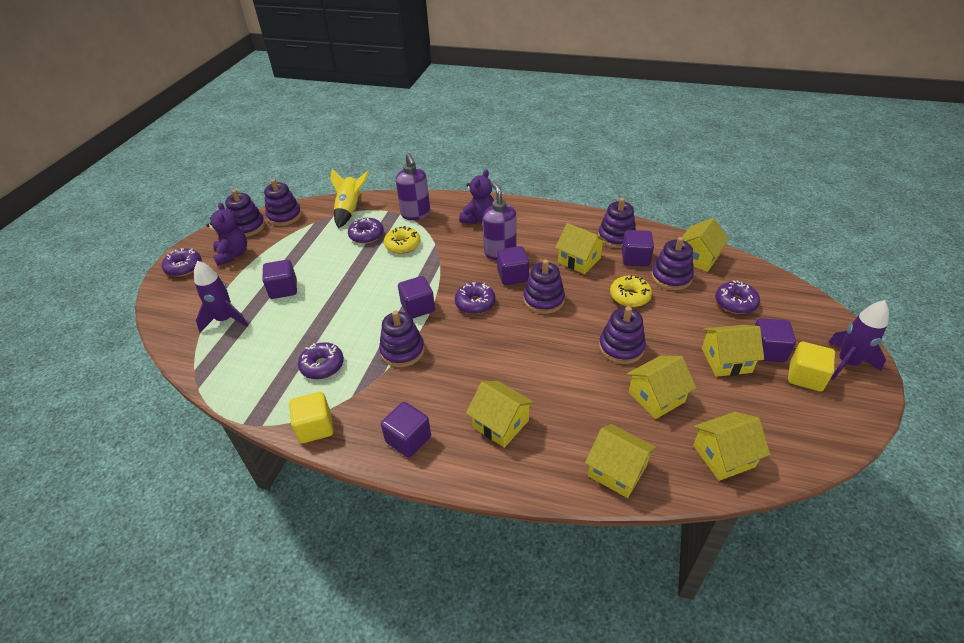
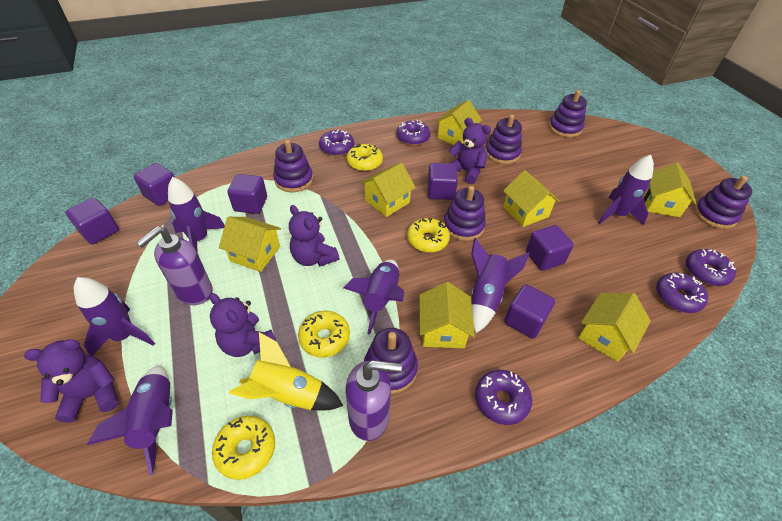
purple rocket: 2 -> 6
purple stacking toy: 7 -> 6
purple teddy bear: 2 -> 4
yellow cube: 2 -> 0
yellow donut: 2 -> 4

